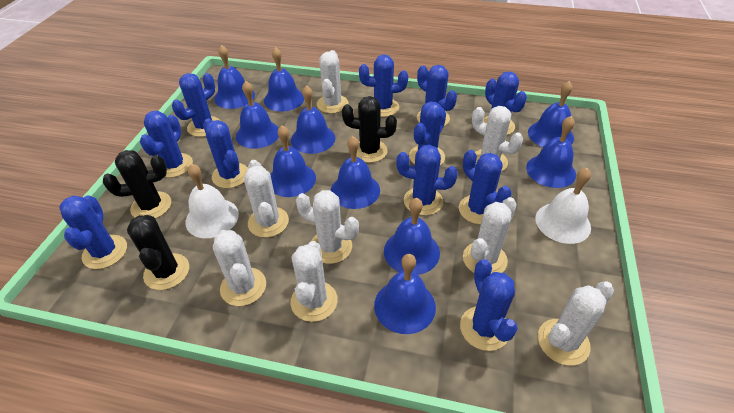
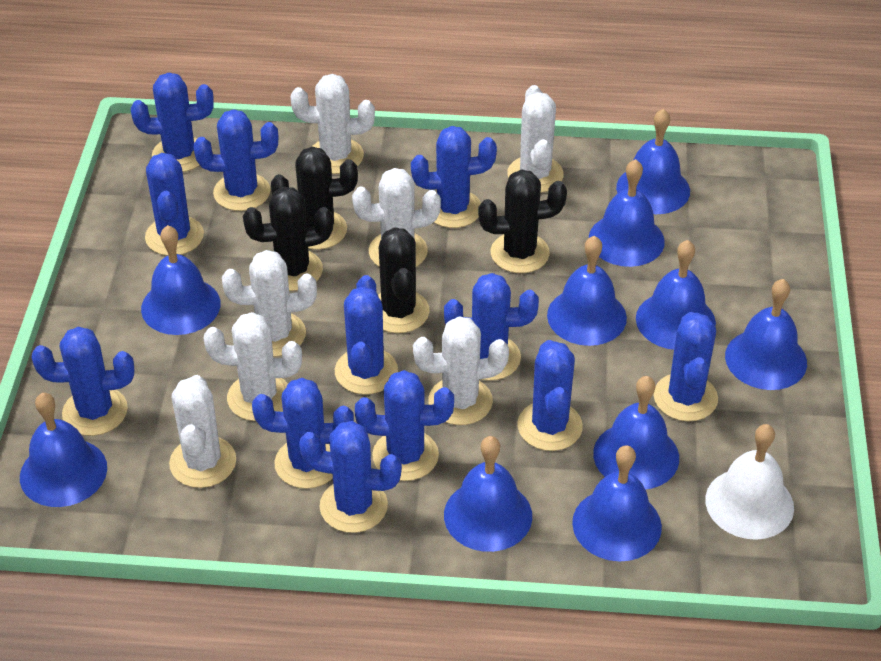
black cactus: 3 -> 4
blue cactus: 11 -> 12
white bell: 2 -> 1
white cactus: 8 -> 7

